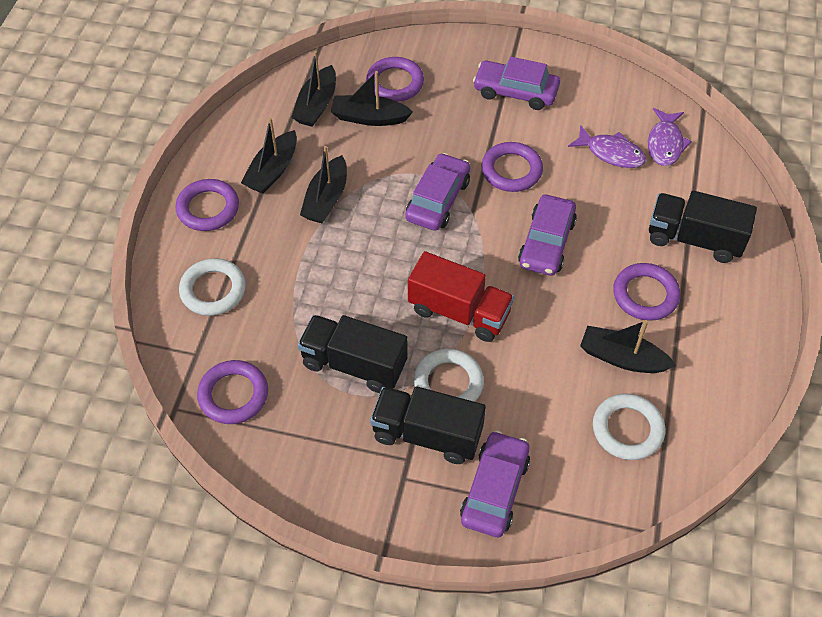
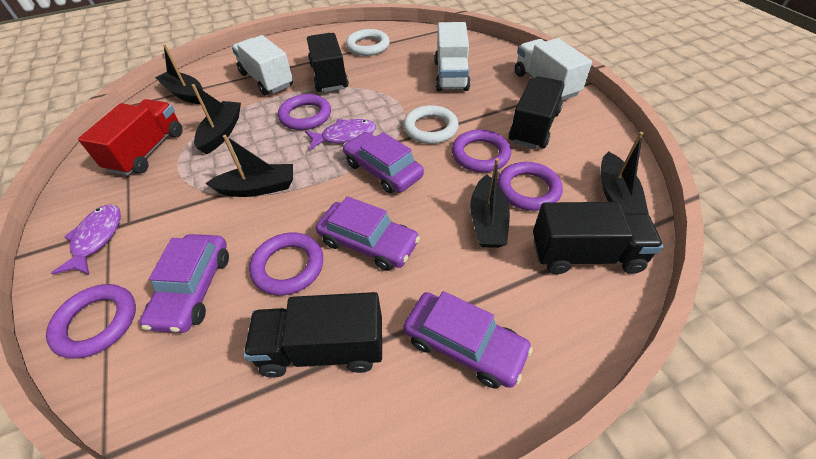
black truck: 3 -> 4
white ring: 3 -> 2
white truck: 0 -> 3

